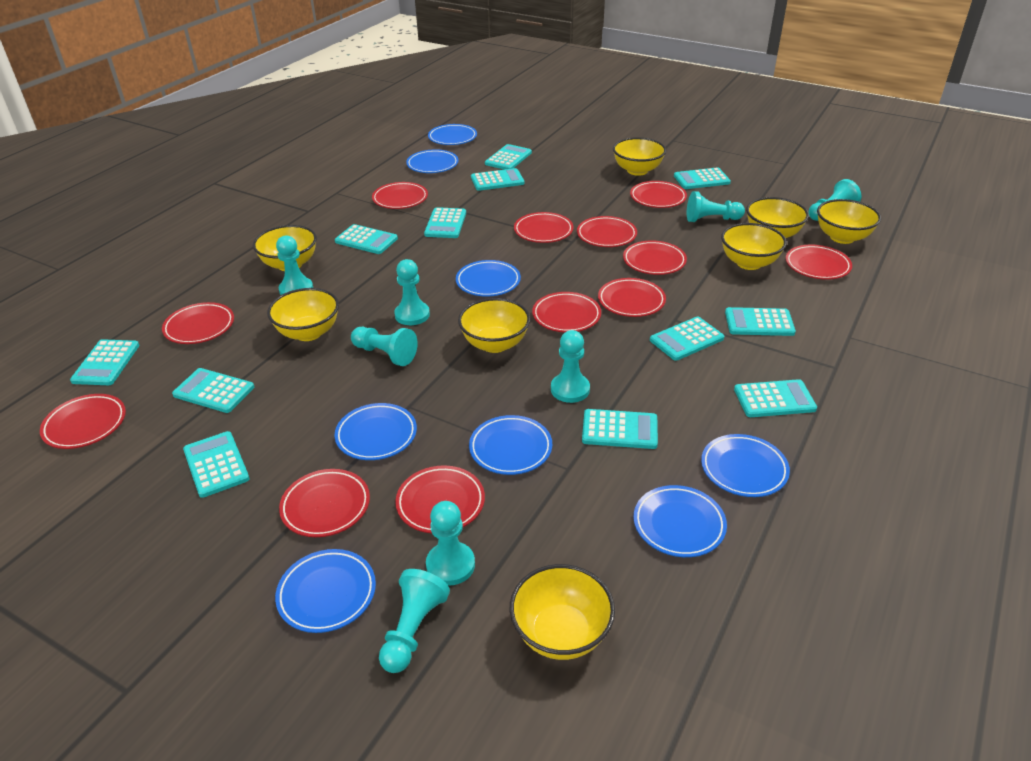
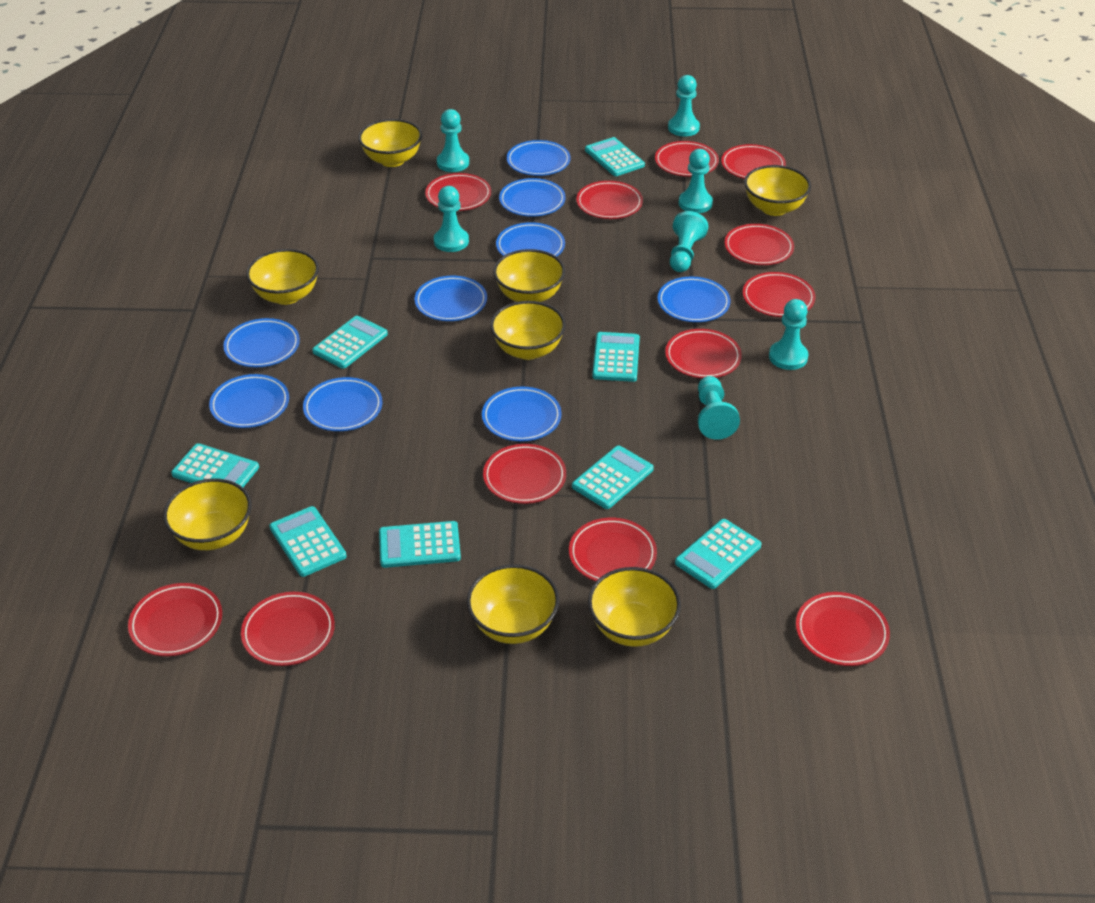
blue plate: 8 -> 9
turquoise calculator: 12 -> 8
turquoise pawn: 8 -> 7

